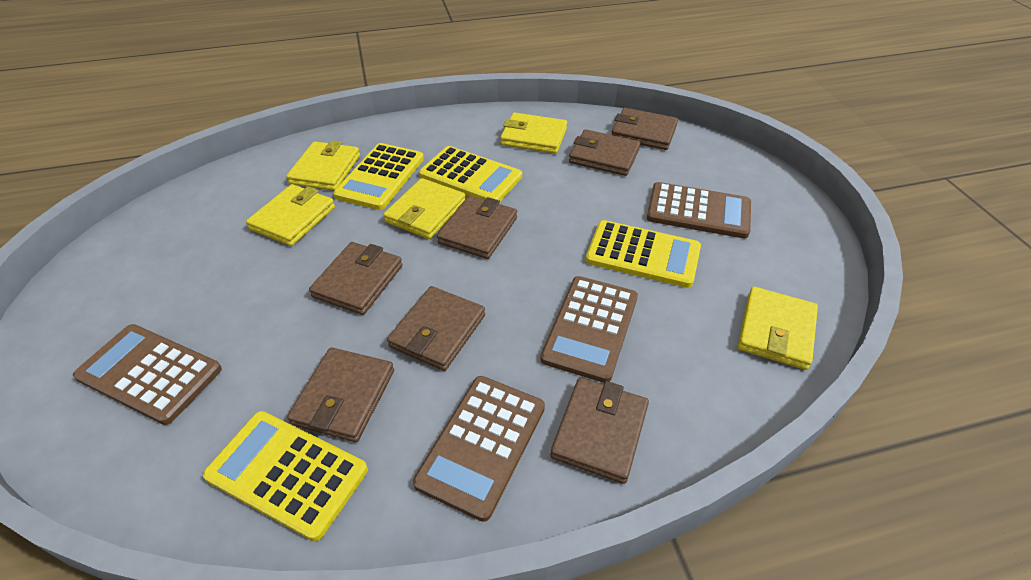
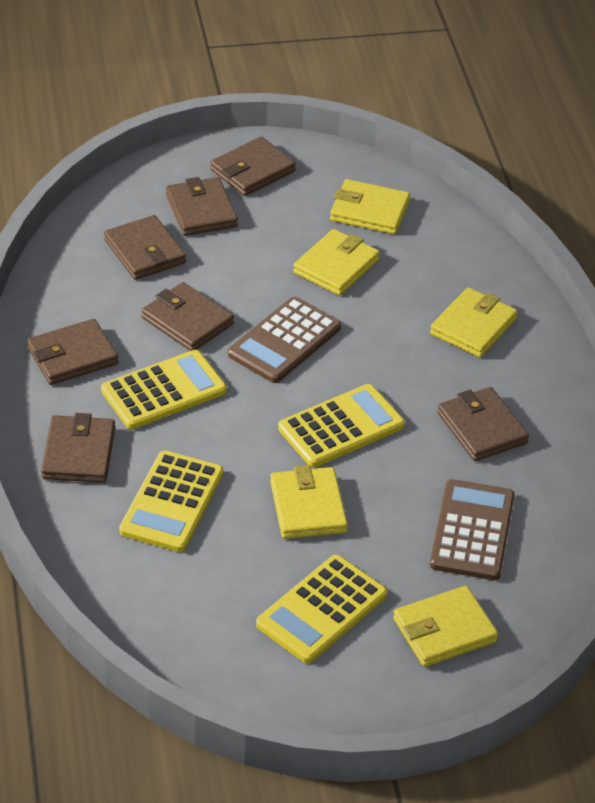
brown calculator: 4 -> 2

